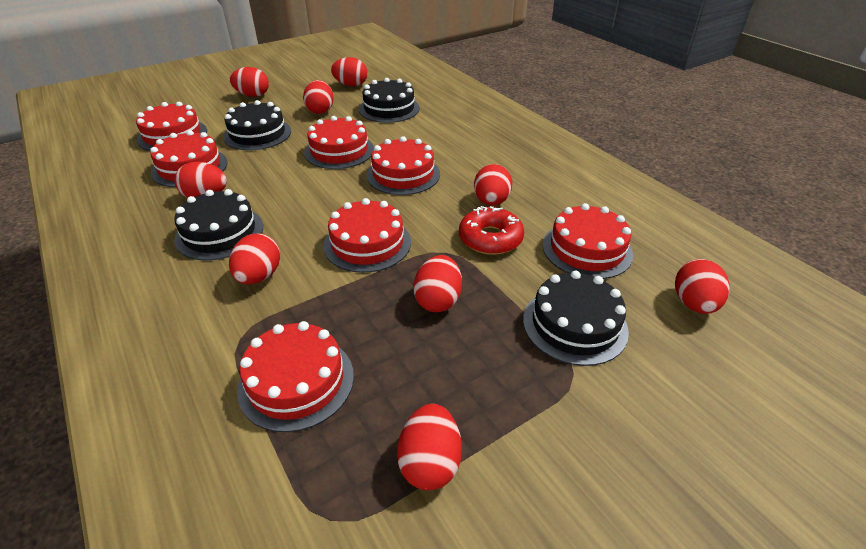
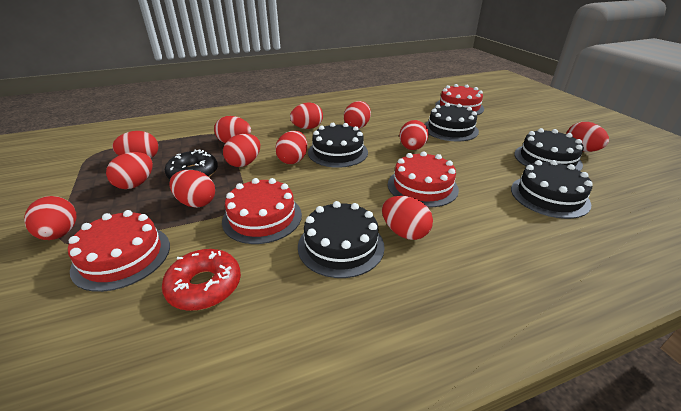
black cake: 4 -> 5
black donut: 0 -> 1
red cake: 7 -> 4
red egg: 9 -> 12

